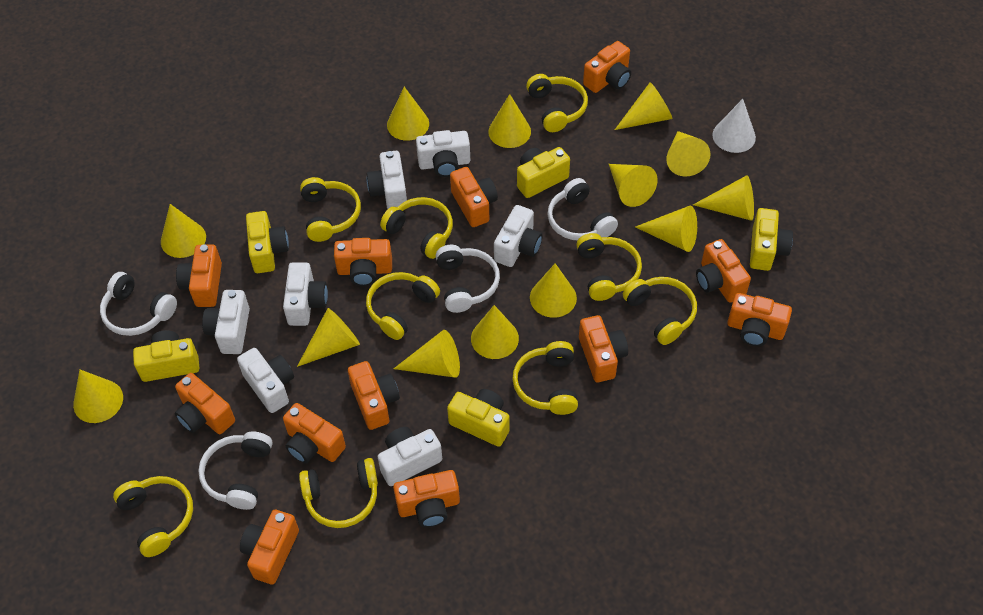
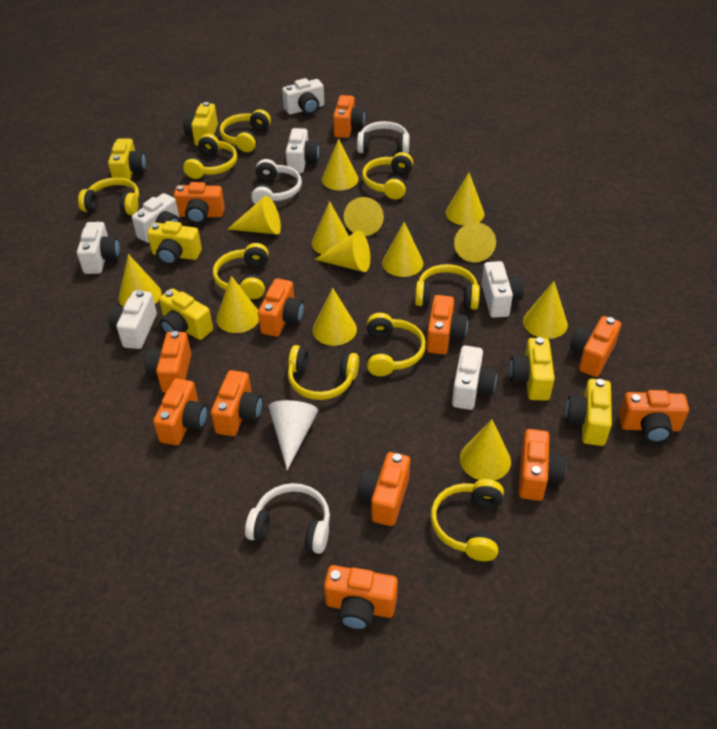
white headphones: 4 -> 3
yellow camera: 5 -> 6

